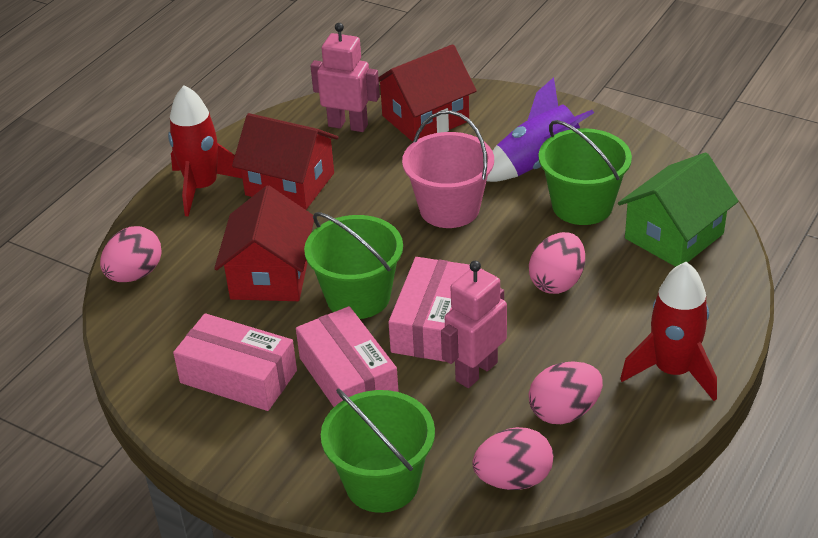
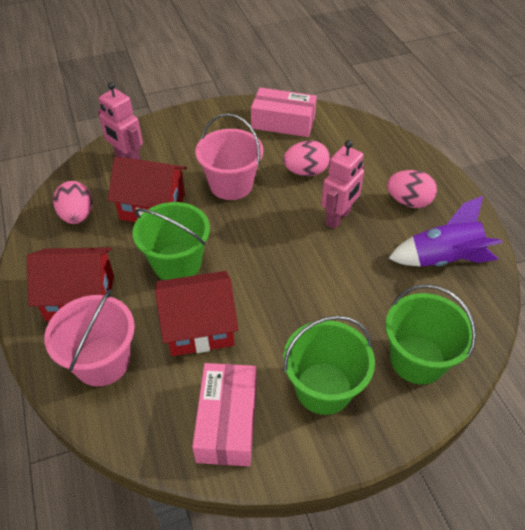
green house: 1 -> 0
pink box: 3 -> 2
pink bucket: 1 -> 2
pink egg: 4 -> 3
red rocket: 2 -> 0

